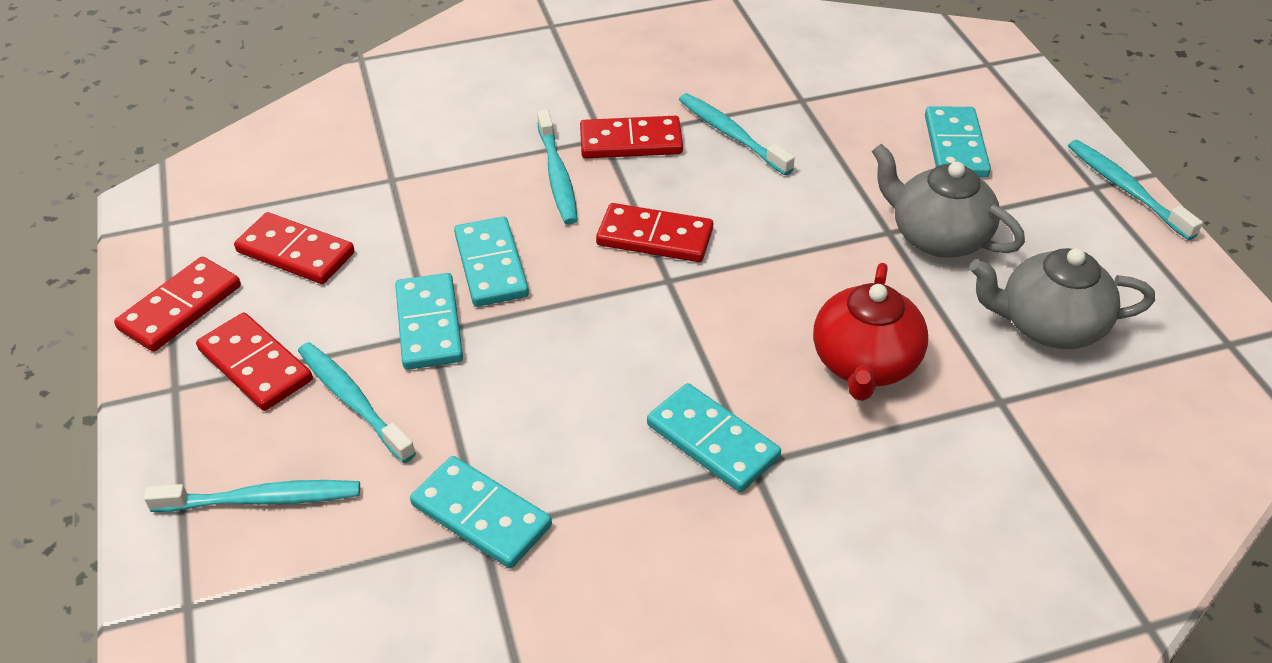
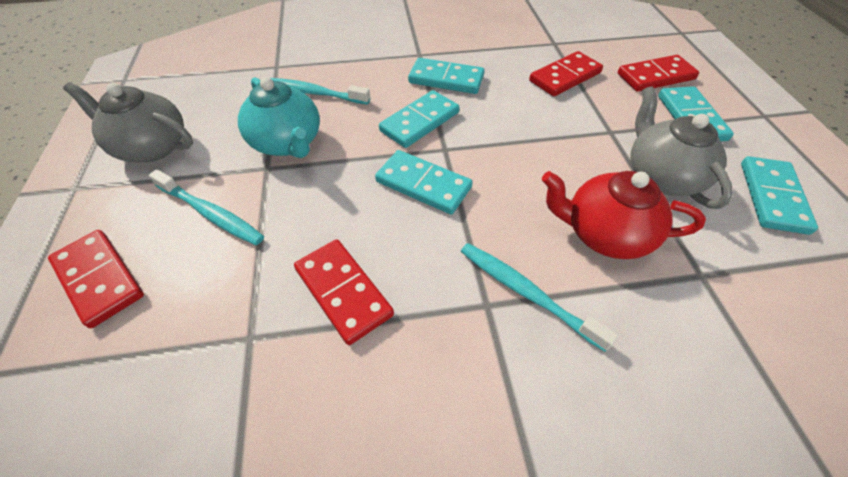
red domino: 5 -> 4
turquoise teapot: 0 -> 1
turquoise toothbrush: 5 -> 3

